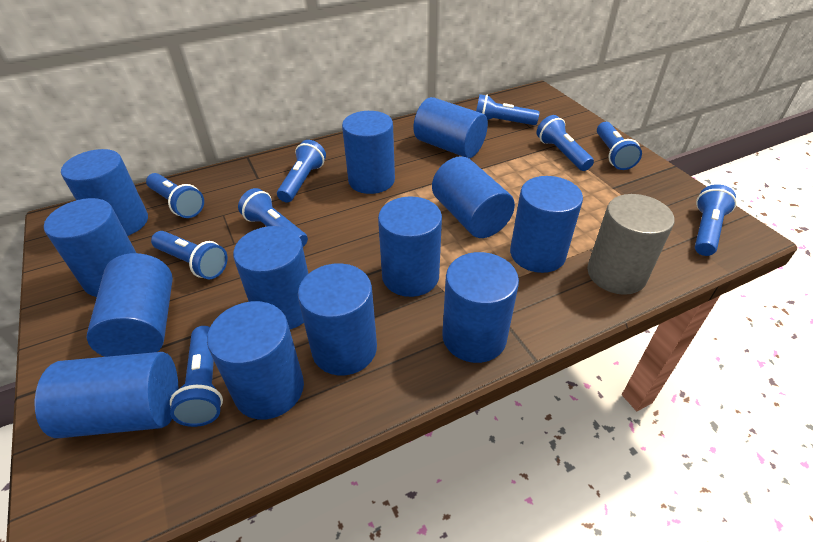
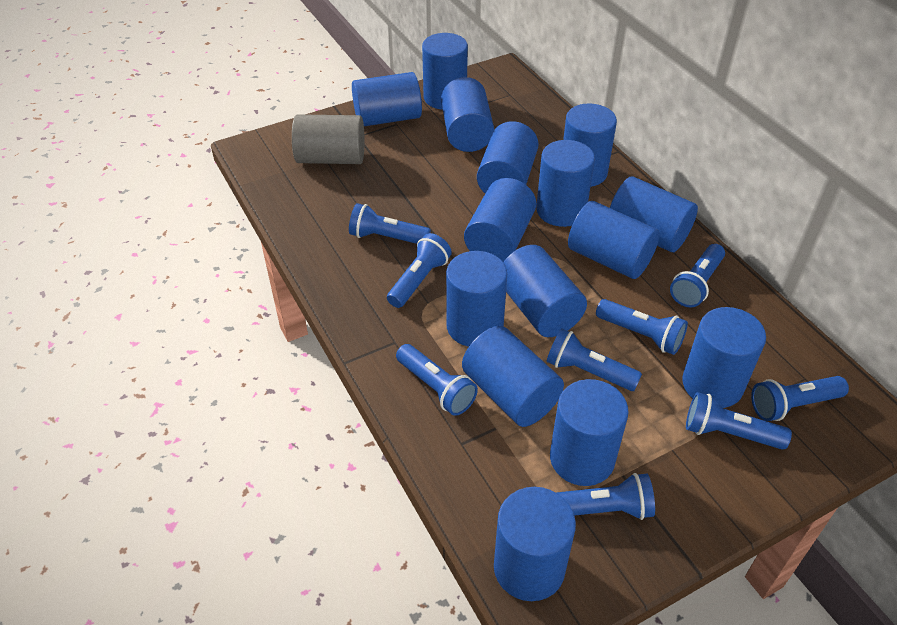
blue cylinder: 13 -> 15

